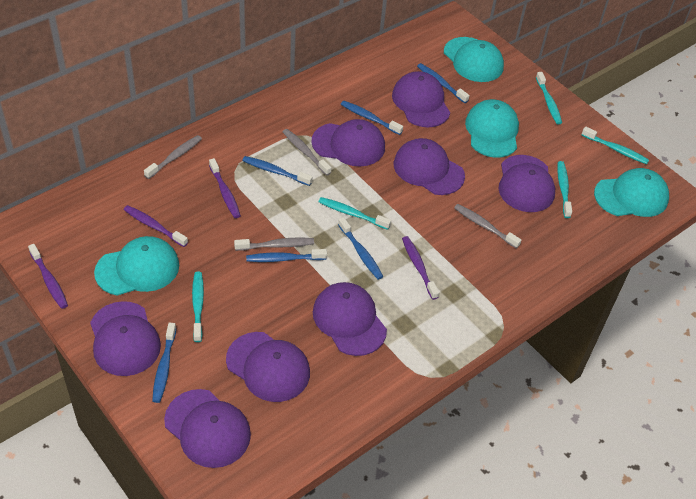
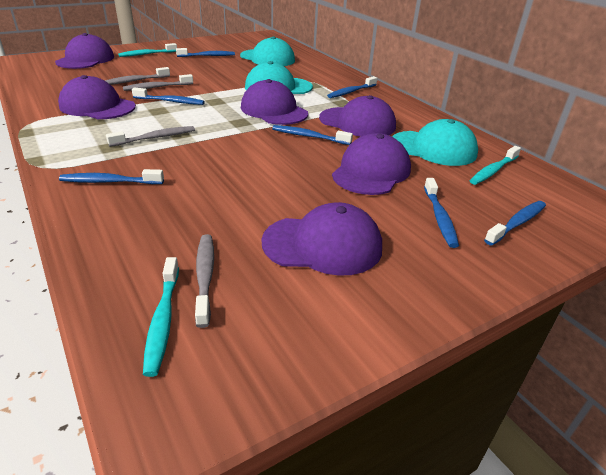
blue toothbrush: 6 -> 7
purple cap: 8 -> 6
purple toothbrush: 4 -> 0
turquoise cap: 4 -> 3
turquoise toothbrush: 5 -> 3

